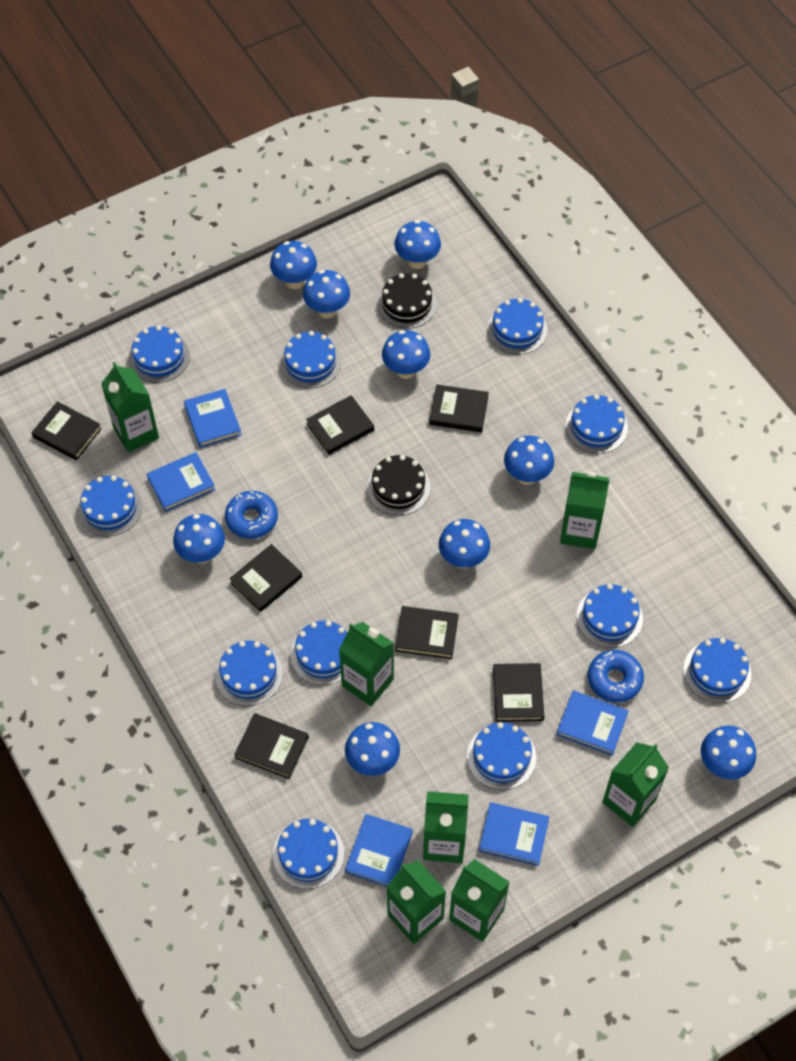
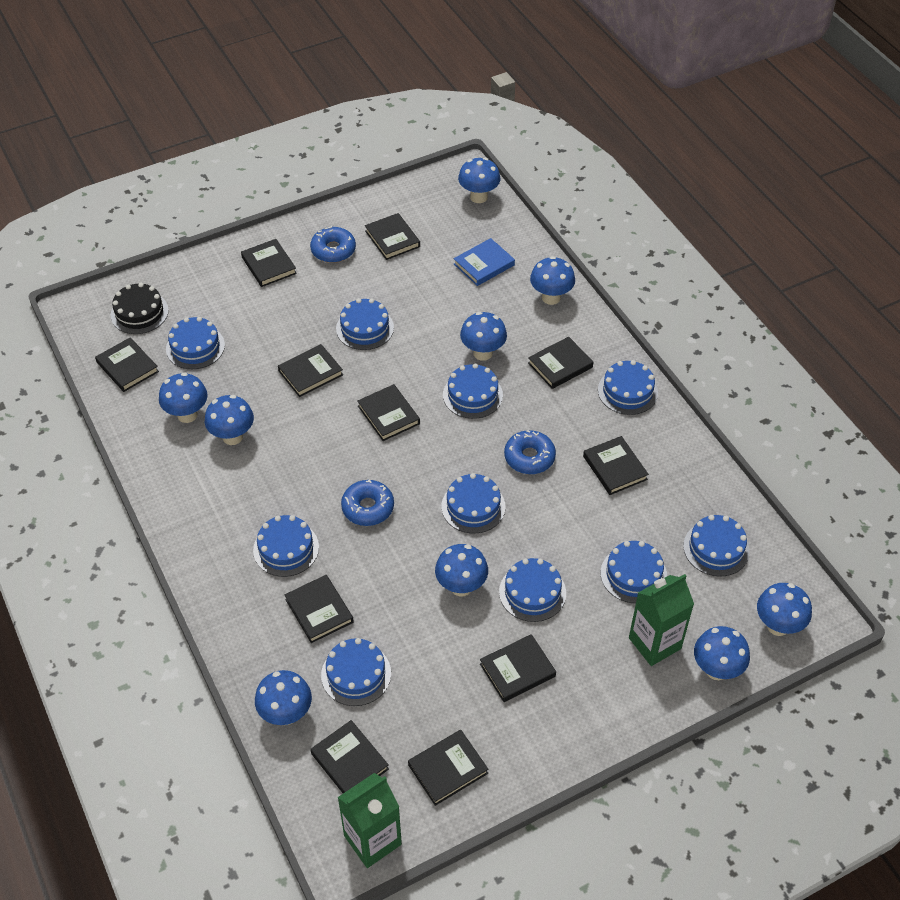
black book: 7 -> 11
black cake: 2 -> 1
blue book: 5 -> 1
blue cake: 11 -> 10
blue donut: 2 -> 3
green carton: 7 -> 2

